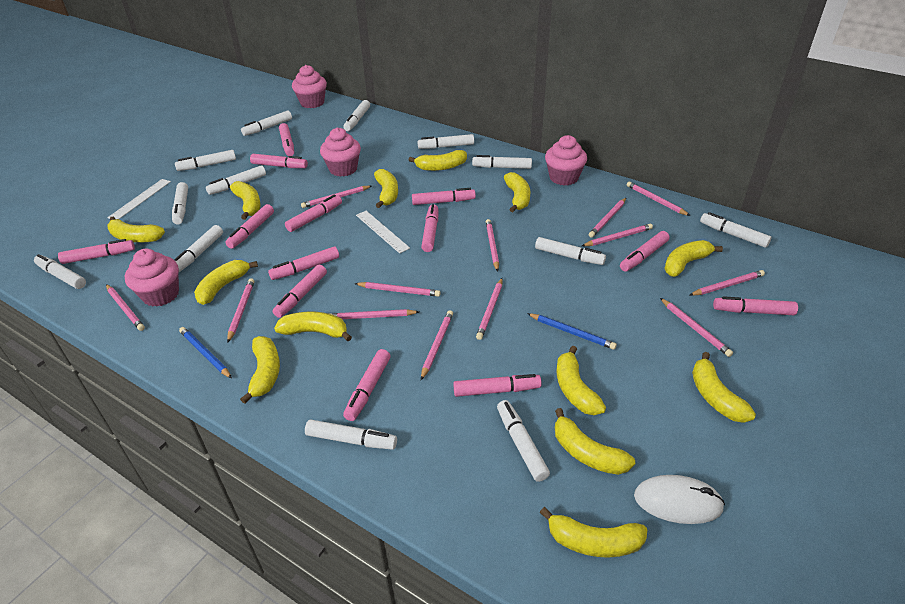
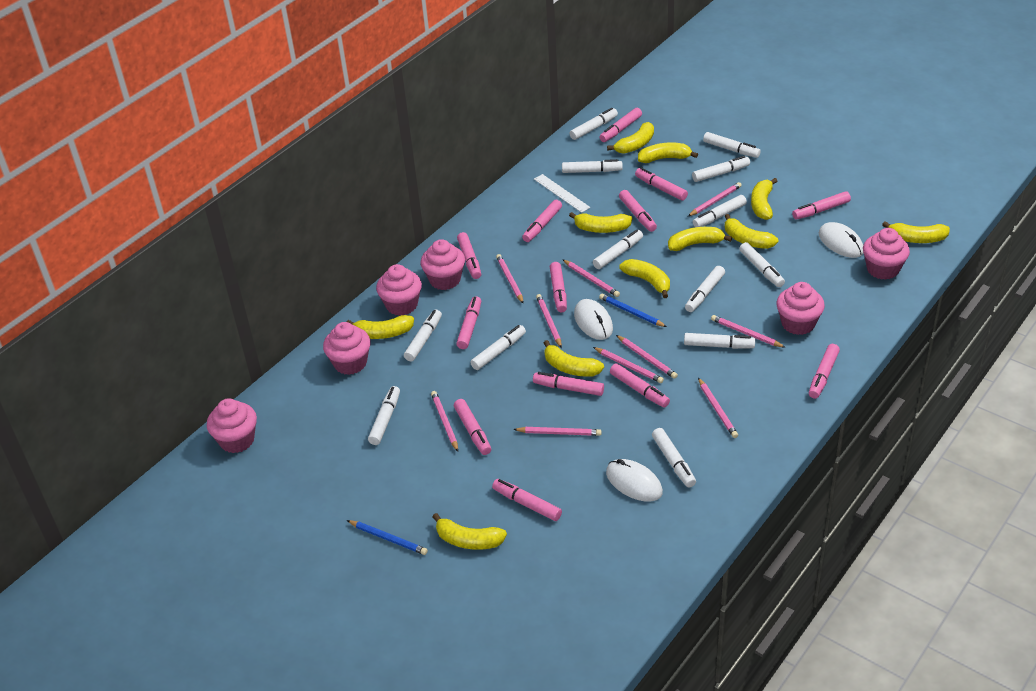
pink cupcake: 4 -> 6
pink pencil: 13 -> 10
white mouse: 1 -> 3
white ruler: 2 -> 1
yellow banana: 13 -> 11

